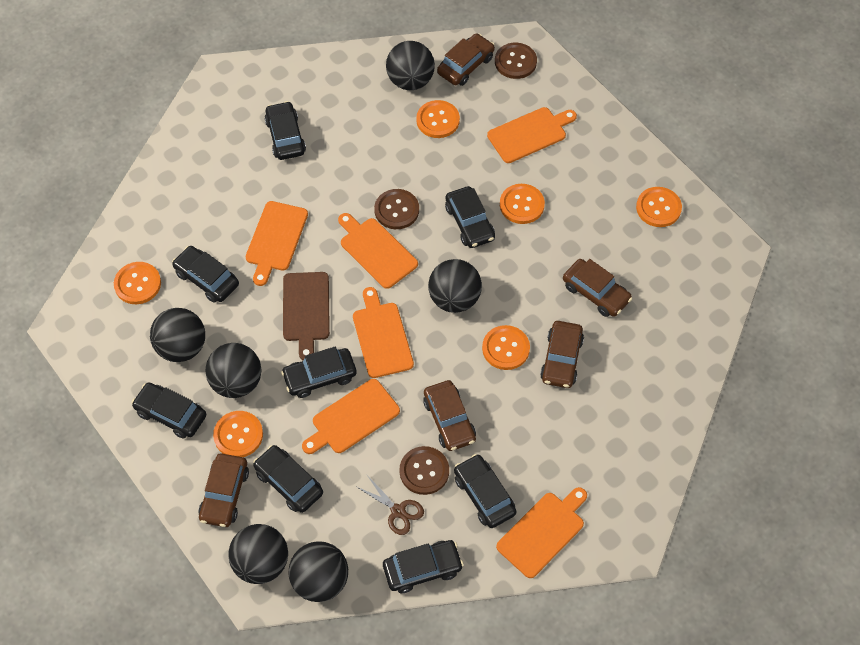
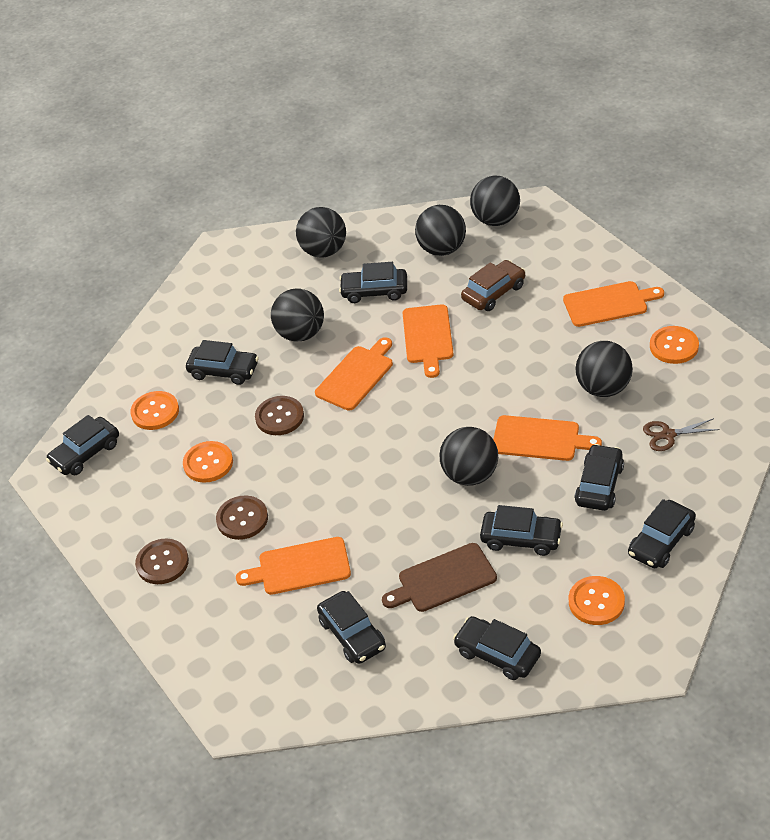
brown car: 5 -> 1
orange button: 6 -> 4
orange cutting board: 6 -> 5

